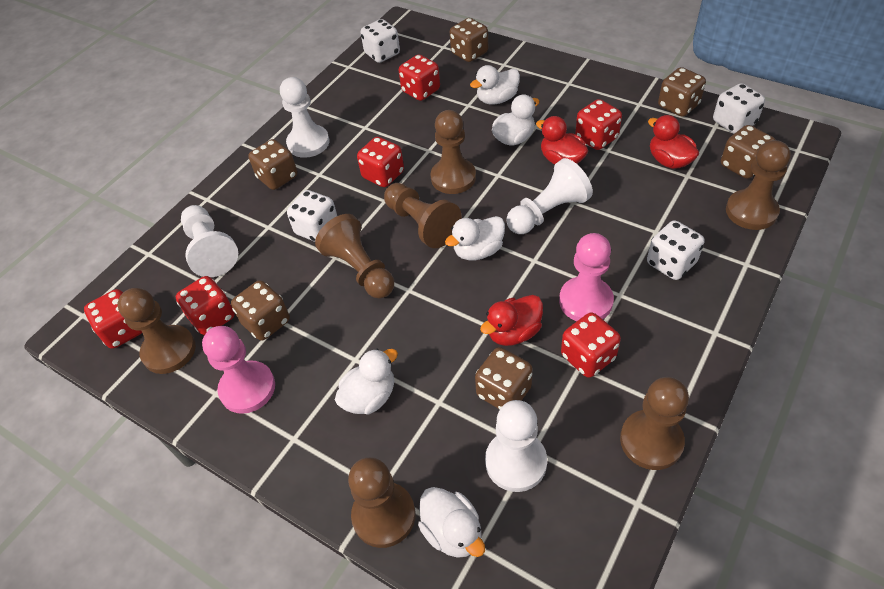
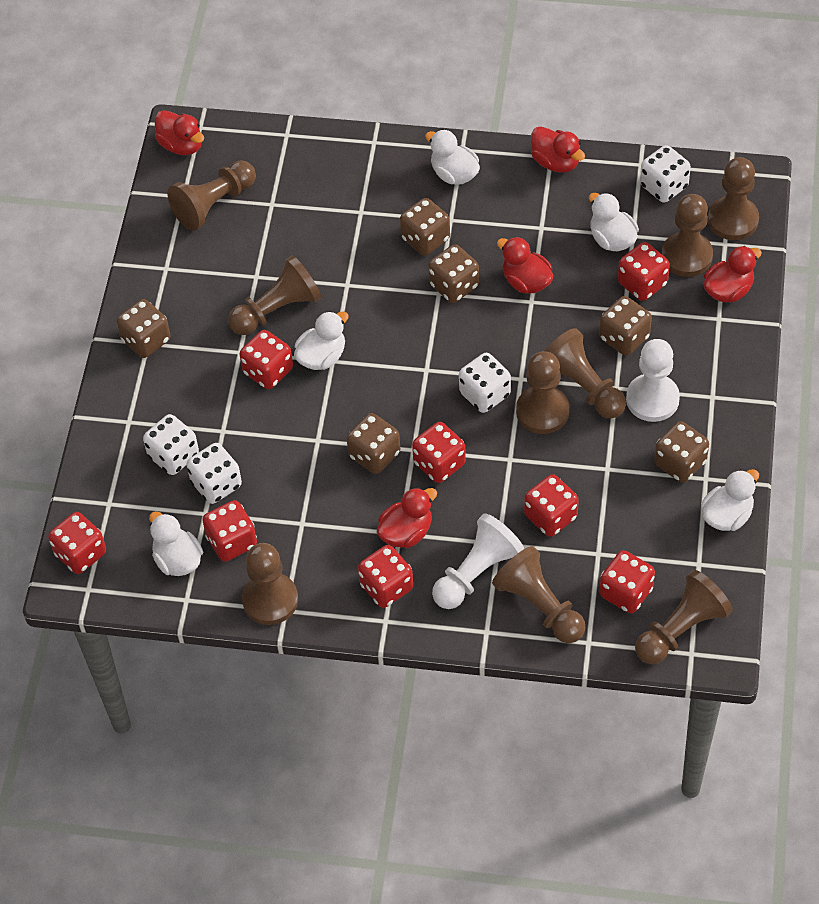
brown pawn: 7 -> 9
pink pawn: 2 -> 0
red dice: 6 -> 8
red duck: 3 -> 5
white pawn: 4 -> 2

